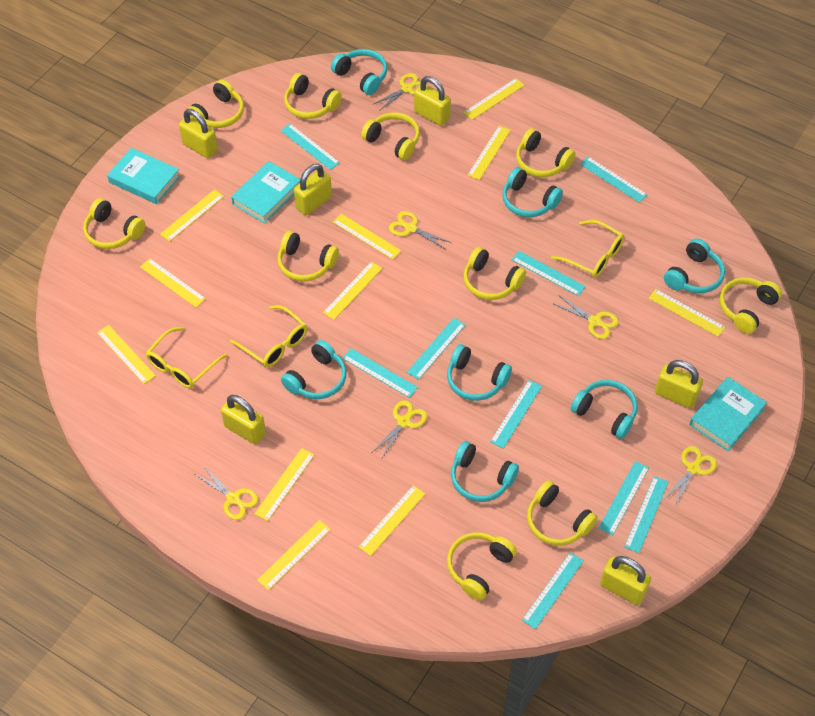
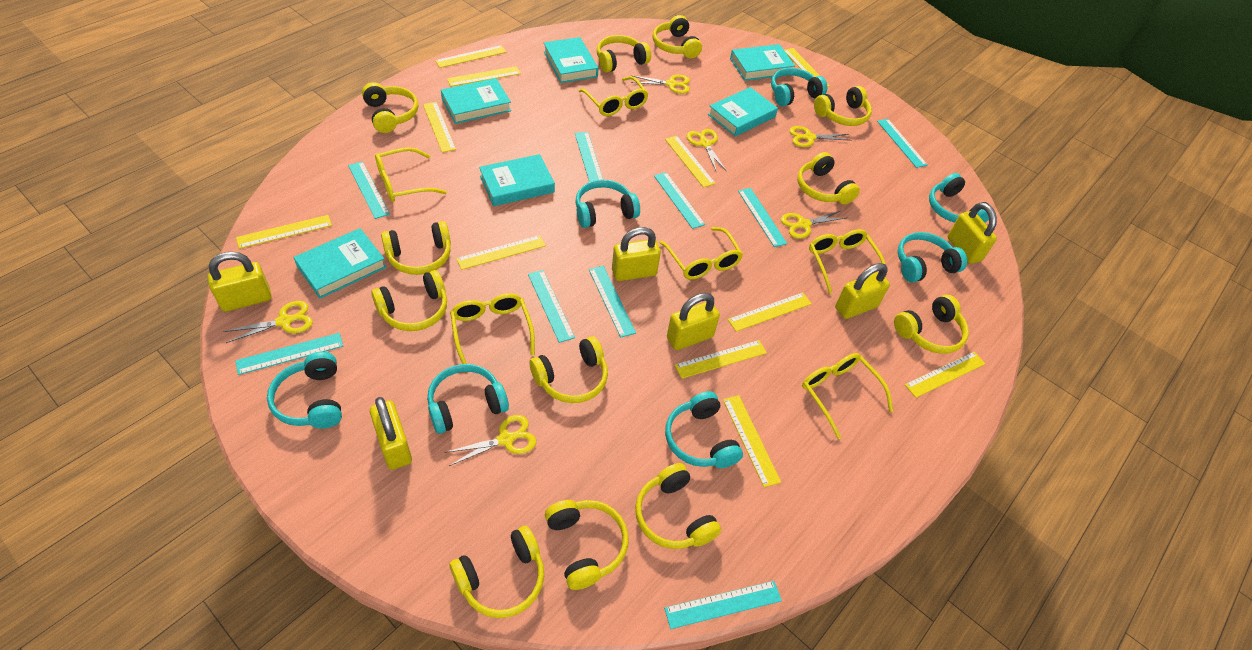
turquoise book: 3 -> 6
yellow glasses: 3 -> 6
yellow headphones: 10 -> 12

